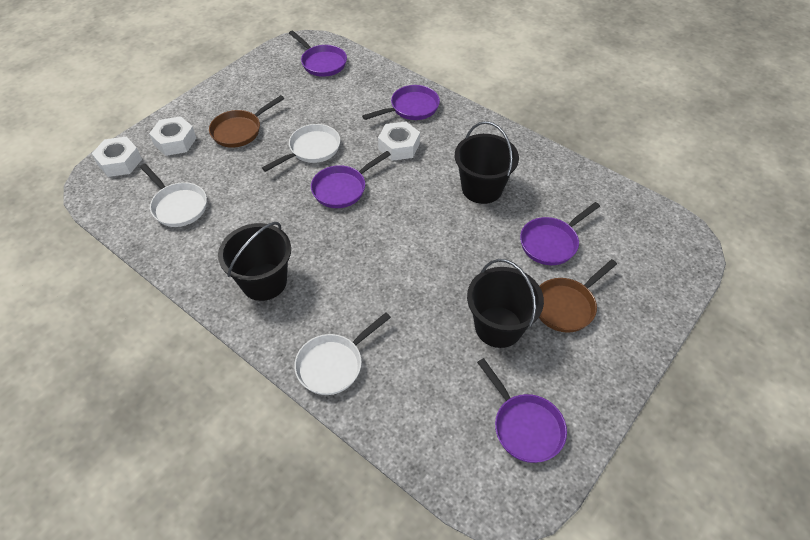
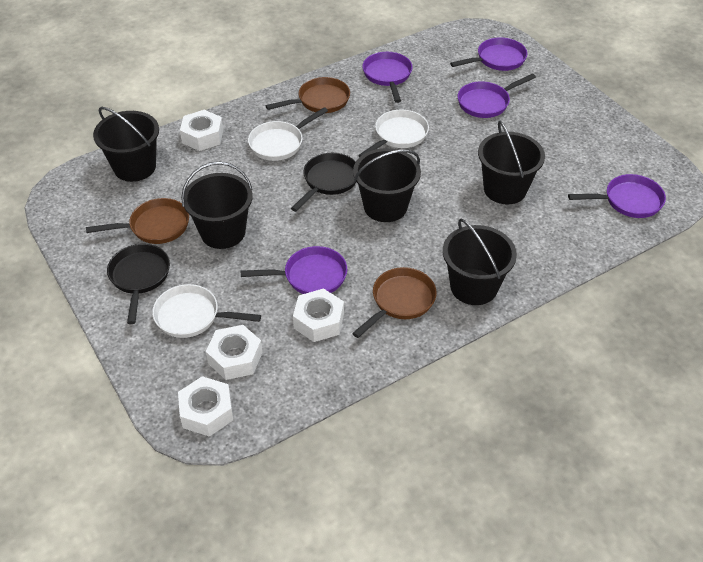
black bucket: 3 -> 5
black pan: 0 -> 2
brown pan: 2 -> 3
white nut: 3 -> 4

